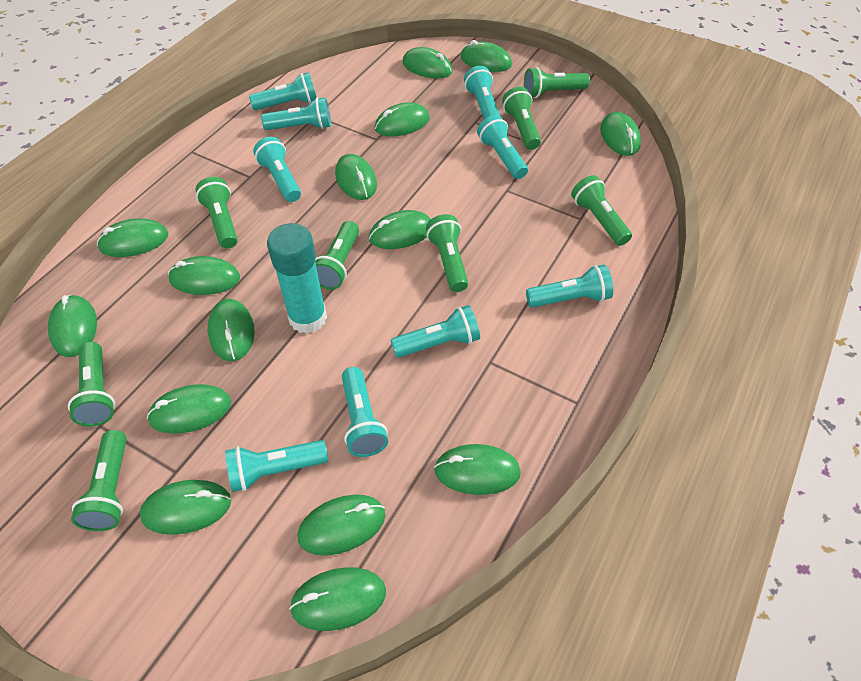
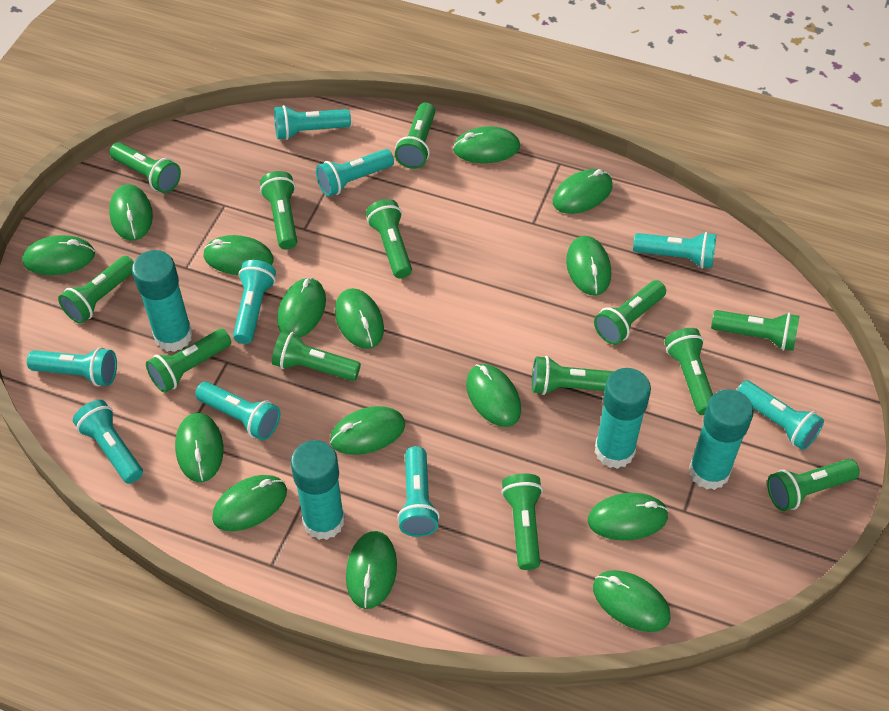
green flashlight: 8 -> 13
turquoise glue stick: 1 -> 4

